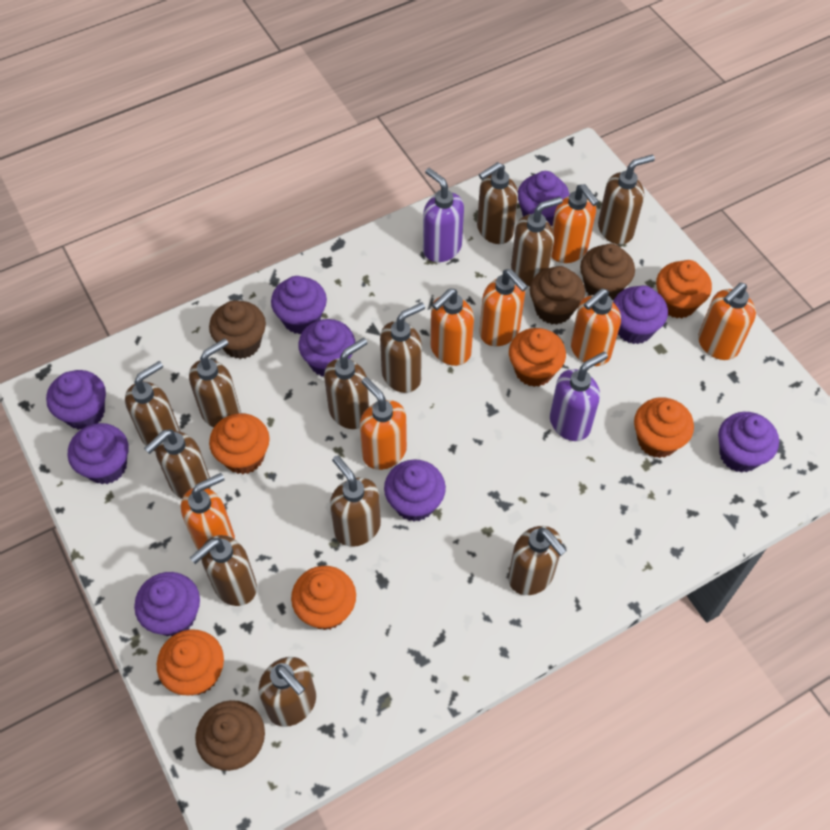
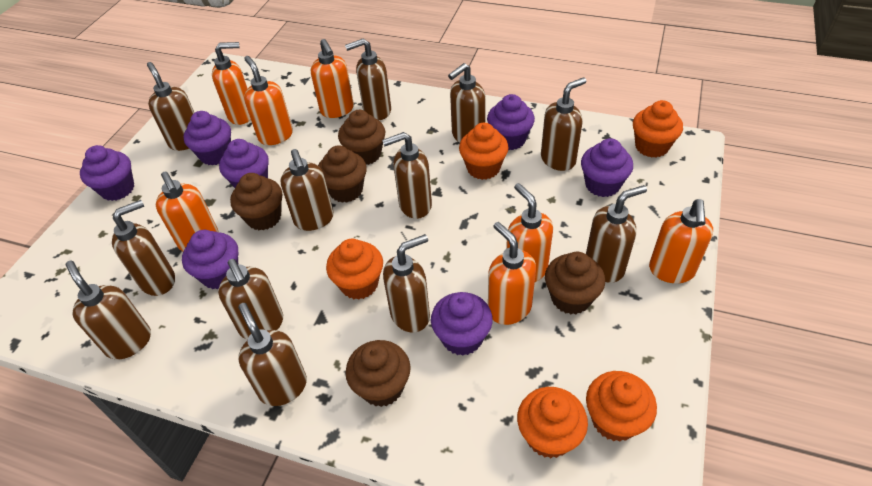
brown cupcake: 4 -> 5
orange cupcake: 6 -> 5
purple cupcake: 9 -> 7
purple soap dispenser: 2 -> 0

